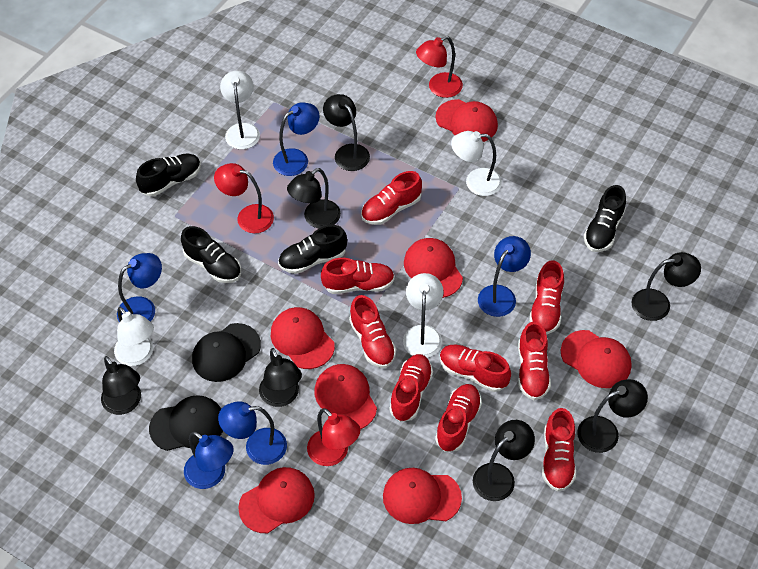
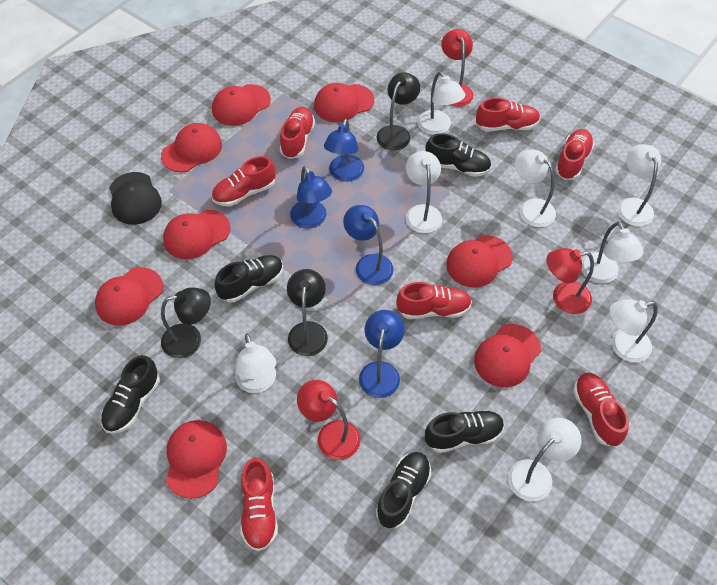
black cap: 2 -> 1
black lamp: 7 -> 3
black shoe: 4 -> 5
blue lamp: 5 -> 4
red cap: 7 -> 8
red shoe: 9 -> 7
white lamp: 4 -> 8

